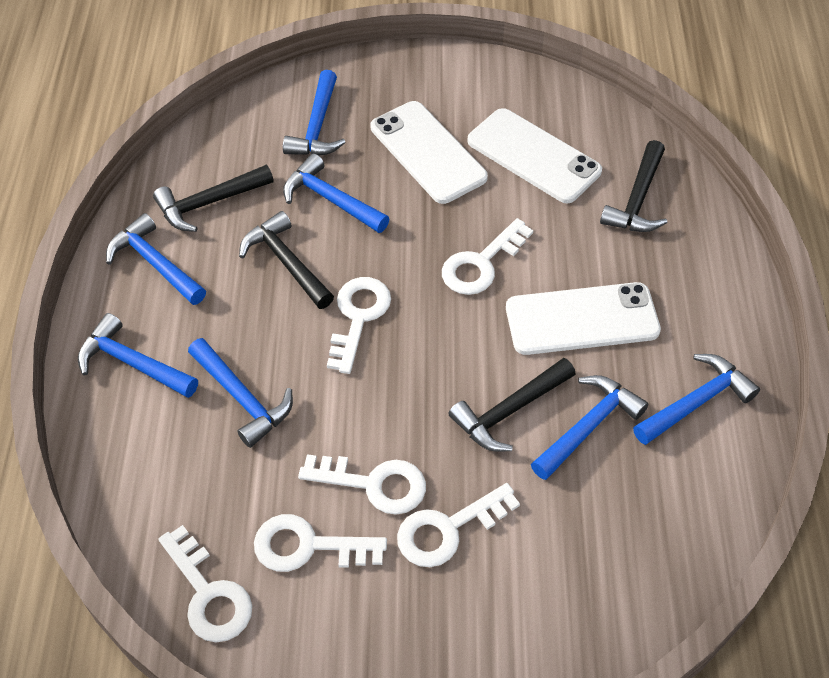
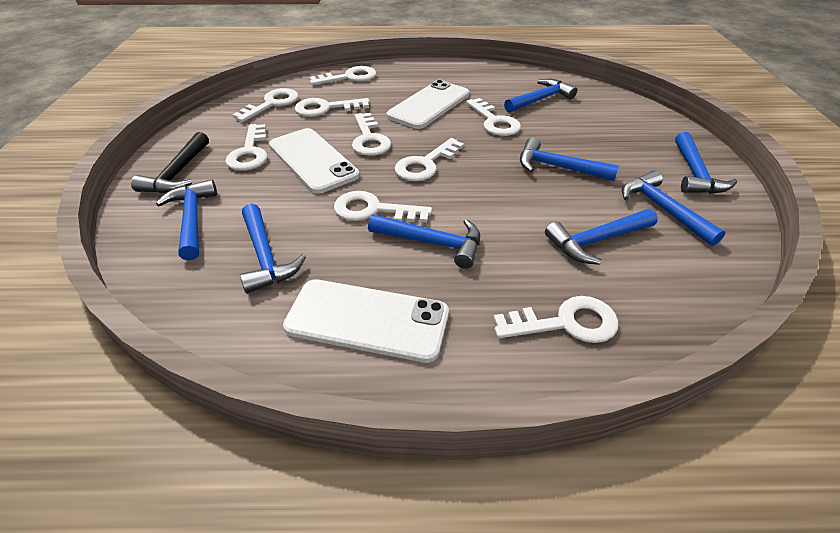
black hammer: 4 -> 1
blue hammer: 7 -> 8
white key: 6 -> 9

